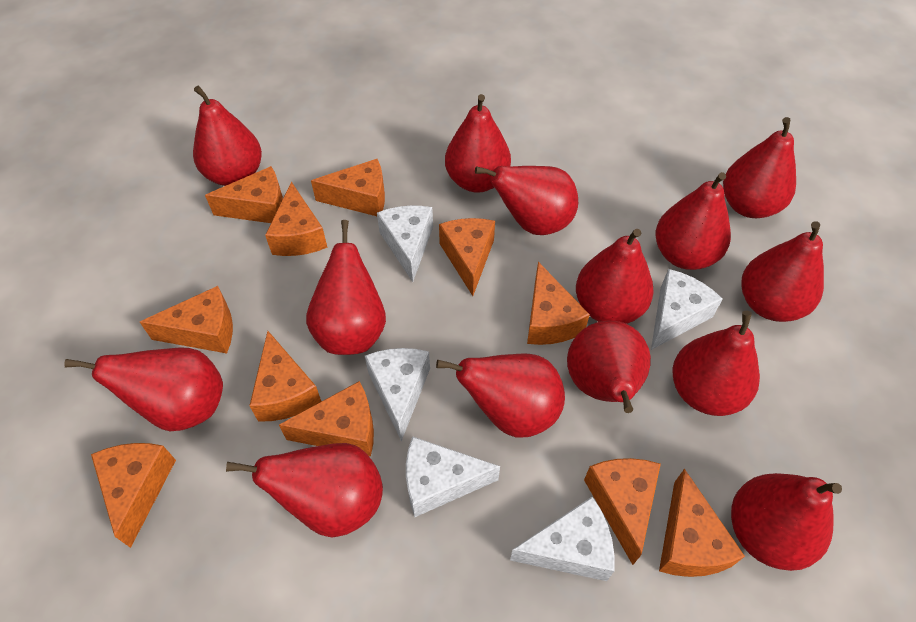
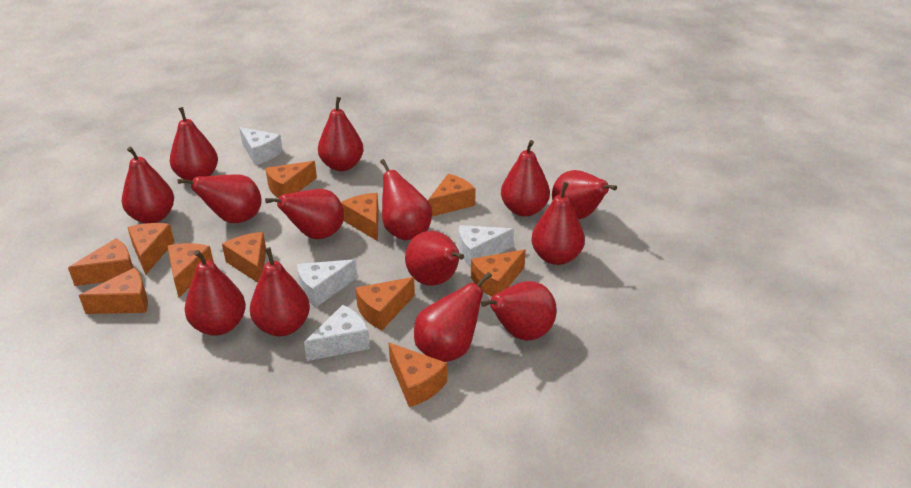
white cheese: 5 -> 4

